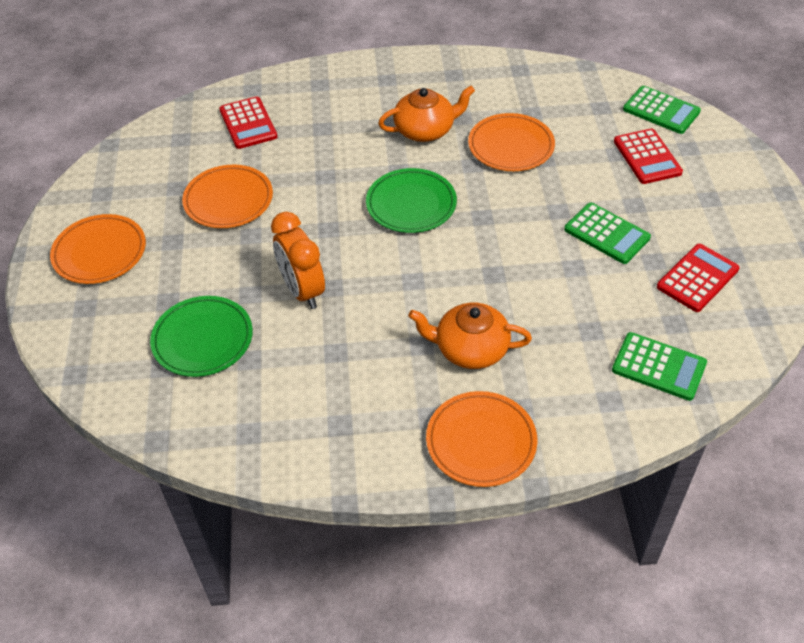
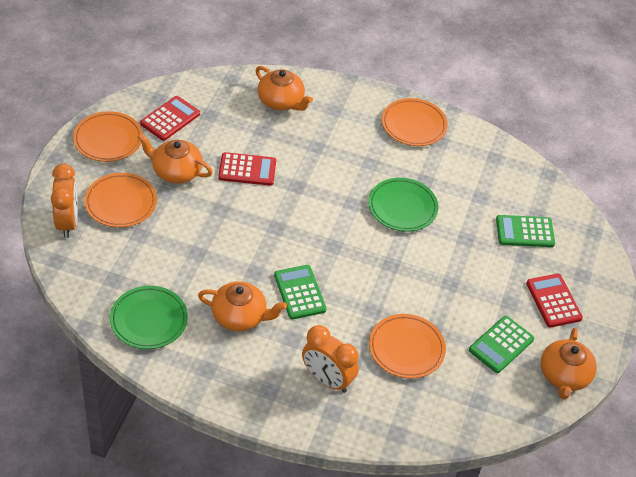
orange clock: 1 -> 2
orange teapot: 2 -> 4

